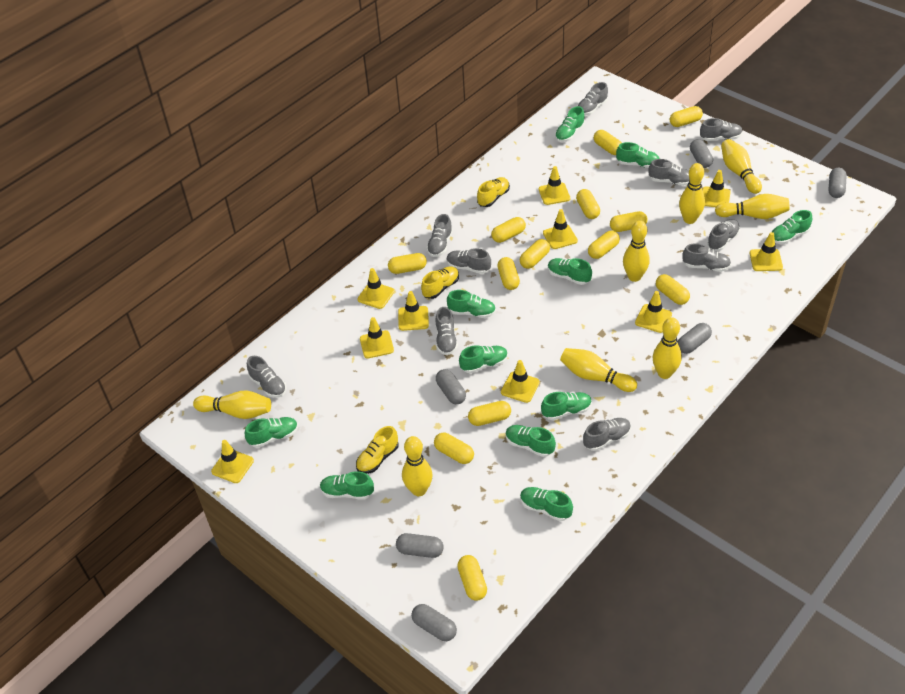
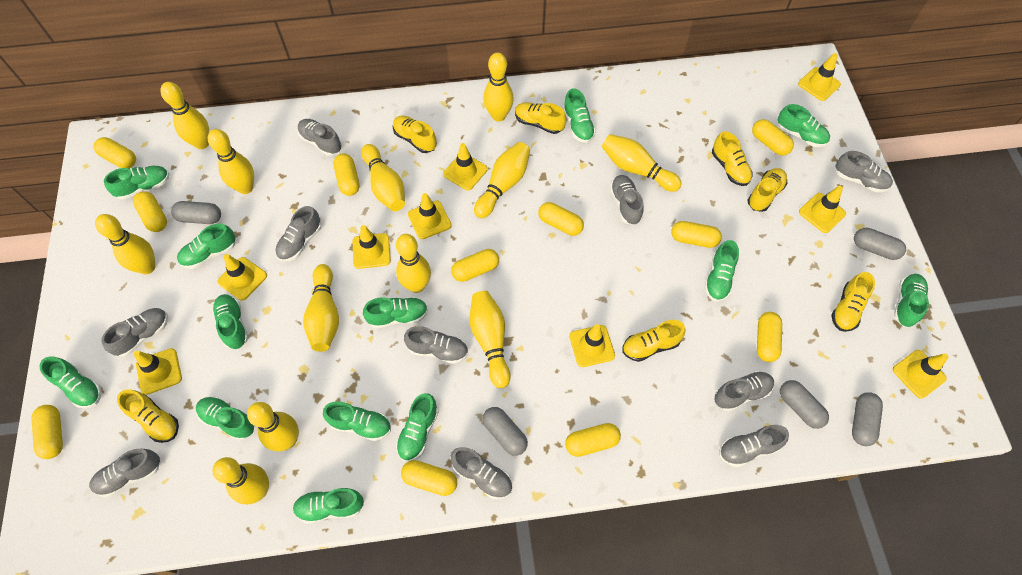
green shoe: 11 -> 13
grey capsule: 6 -> 5
yellow bowling pin: 8 -> 12
yellow capsule: 13 -> 11
yellow shoe: 3 -> 7
yellow traffic cone: 10 -> 9

